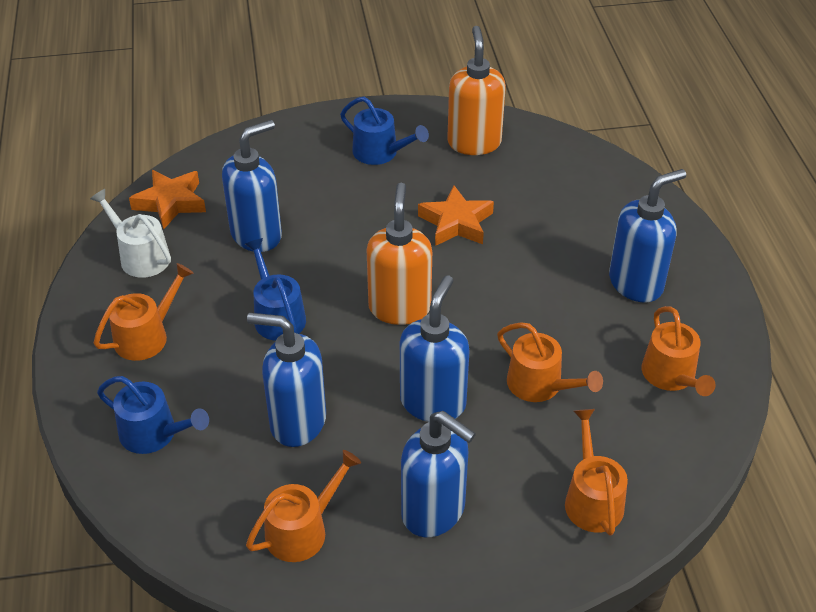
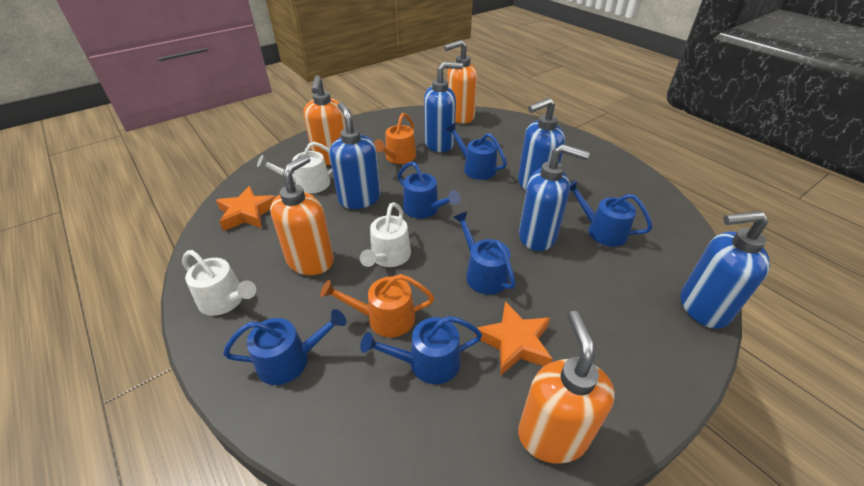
blue watering can: 3 -> 6
orange soap dispenser: 2 -> 4
orange watering can: 5 -> 2
white watering can: 1 -> 3

